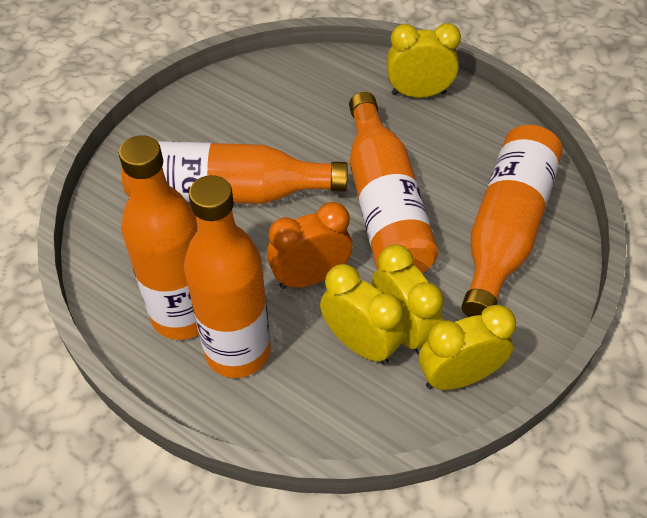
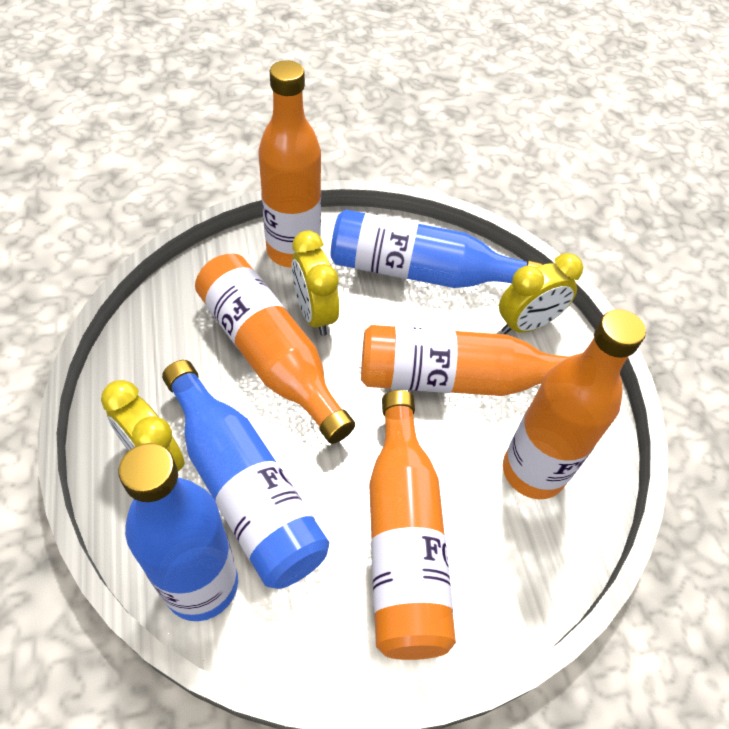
blue bottle: 0 -> 3
orange clock: 1 -> 0
yellow clock: 4 -> 3

